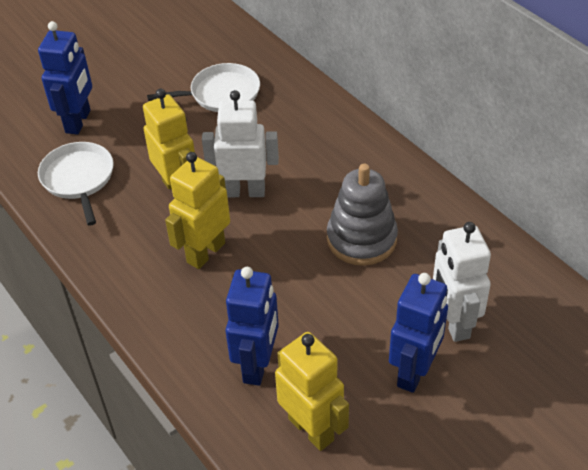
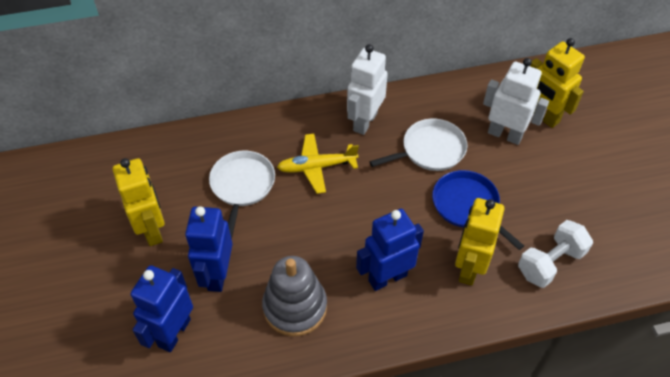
blue pan: 0 -> 1
white dumbbell: 0 -> 1
yellow plane: 0 -> 1

